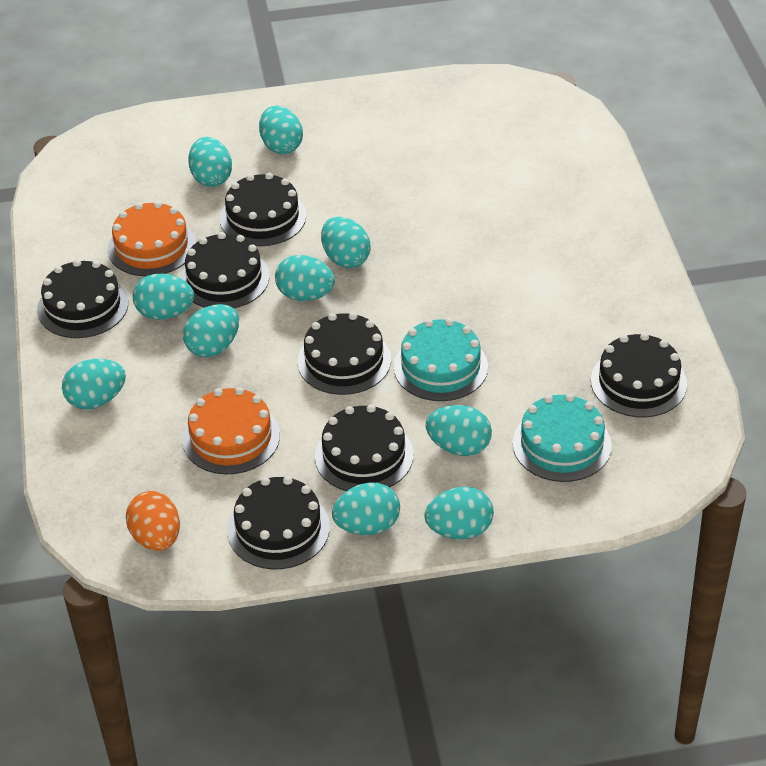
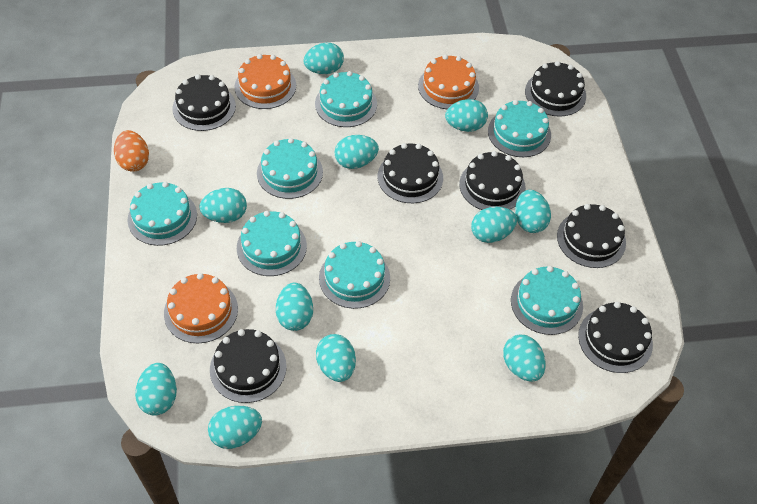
orange cake: 2 -> 3
turquoise cake: 2 -> 7
turquoise egg: 10 -> 11

